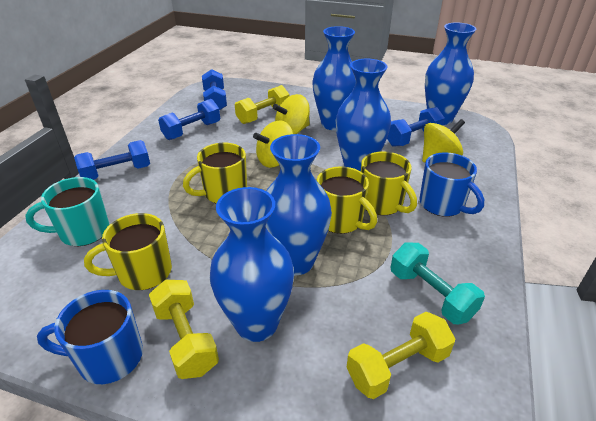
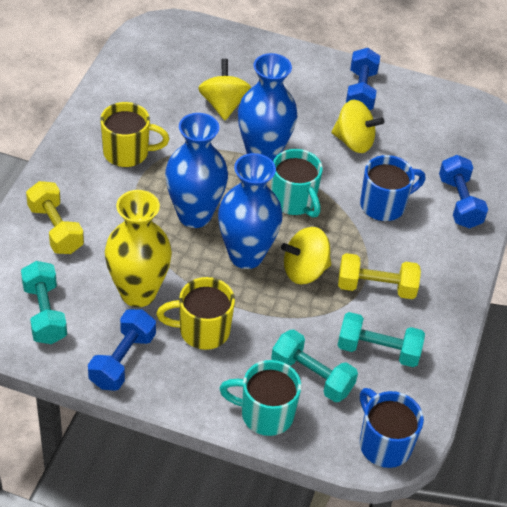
blue dumbbell: 4 -> 3
blue vase: 5 -> 3
turquoise dumbbell: 1 -> 3
turquoise mug: 1 -> 2
yellow dumbbell: 3 -> 2
yellow mug: 4 -> 2
yellow vase: 0 -> 1

